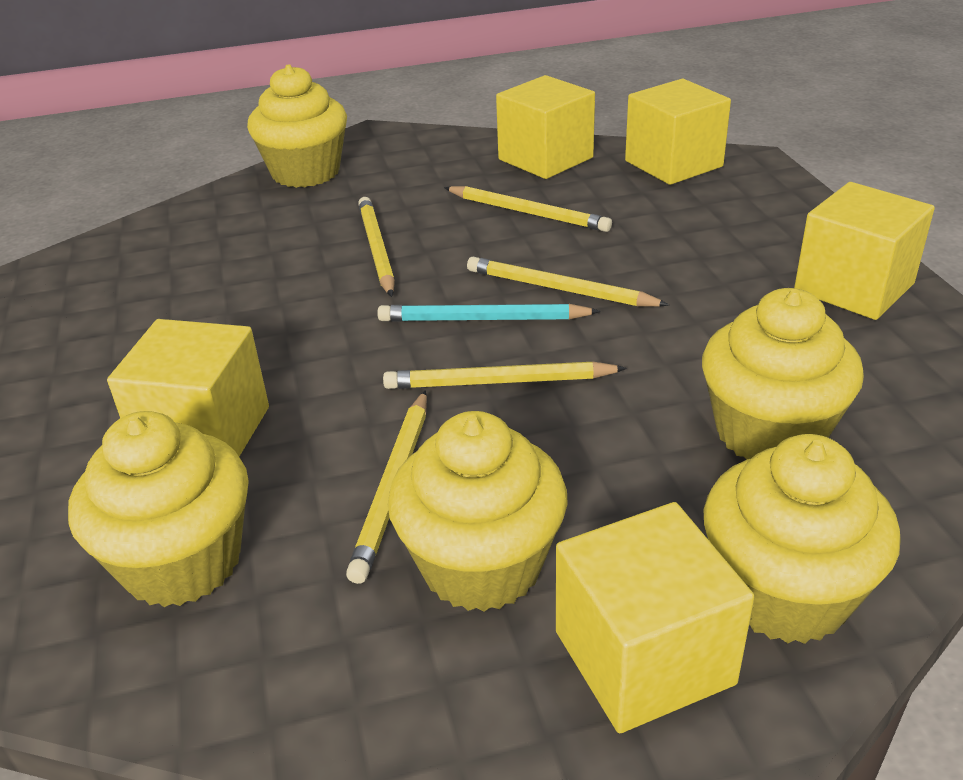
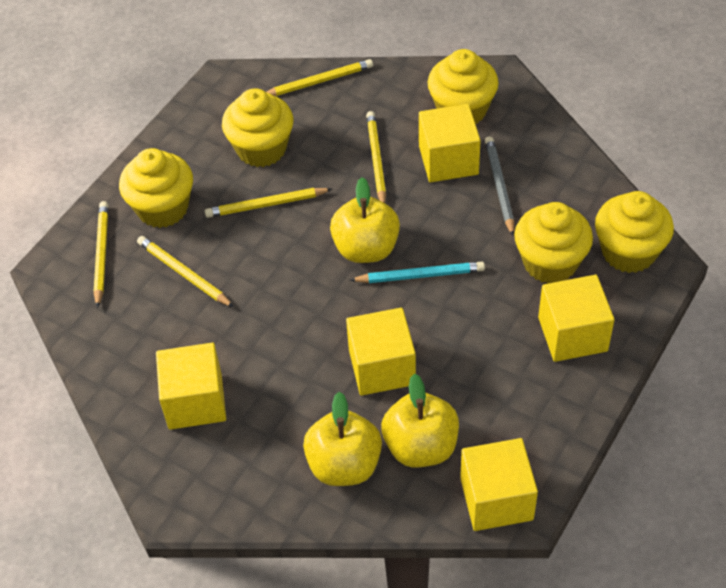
grey pencil: 0 -> 1
yellow apple: 0 -> 3

